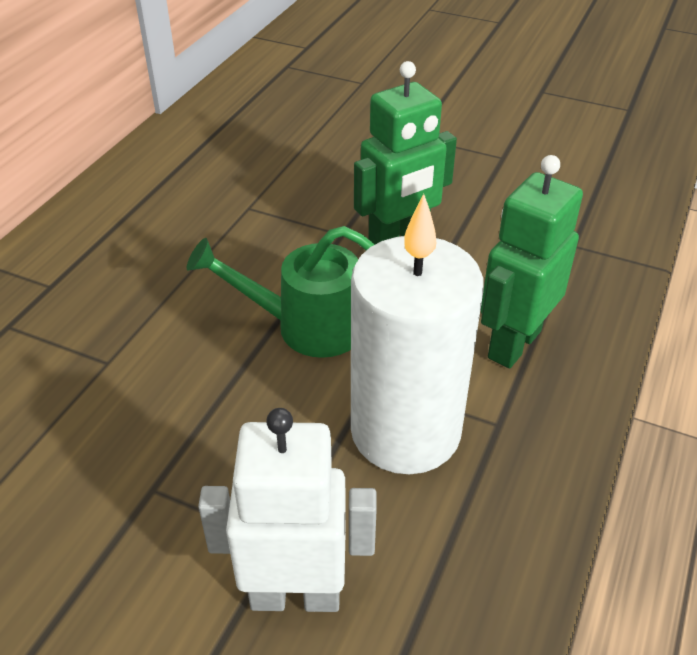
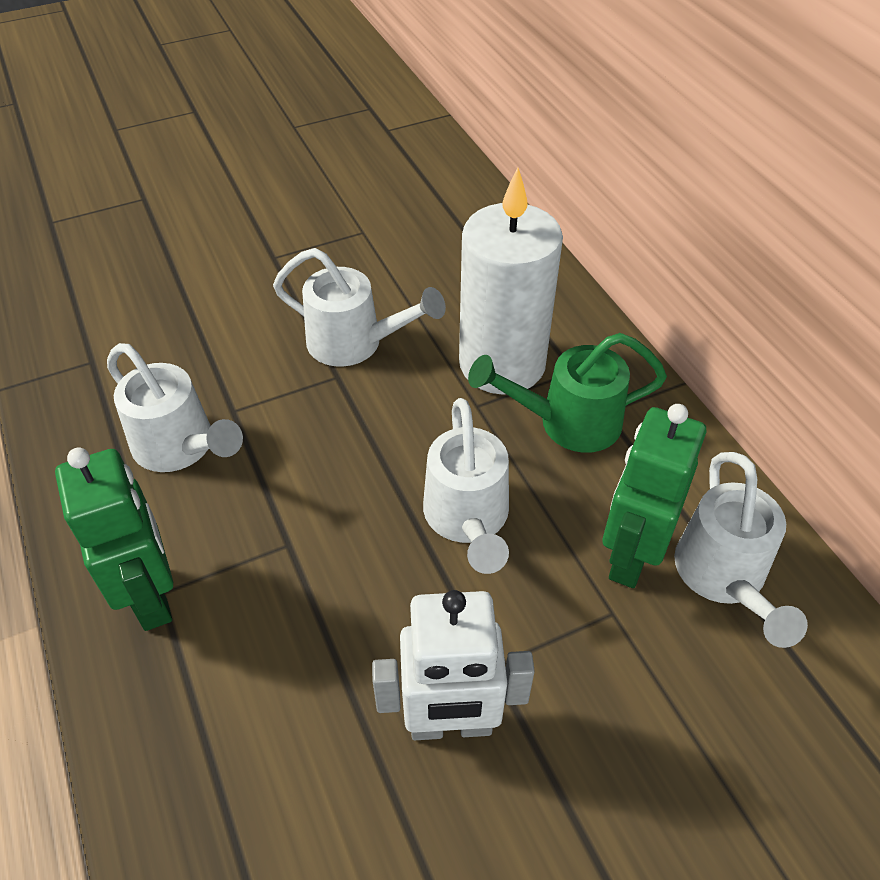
white watering can: 0 -> 4

